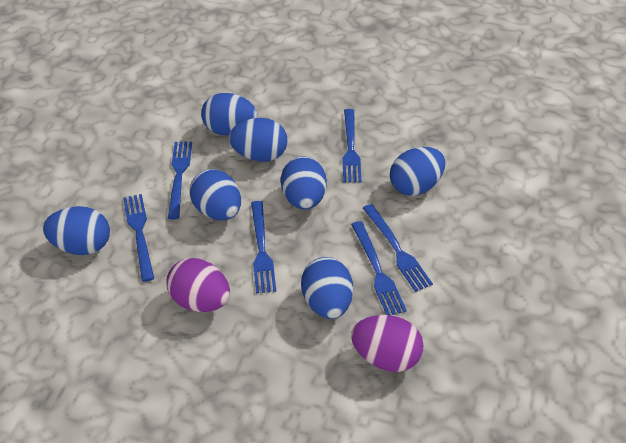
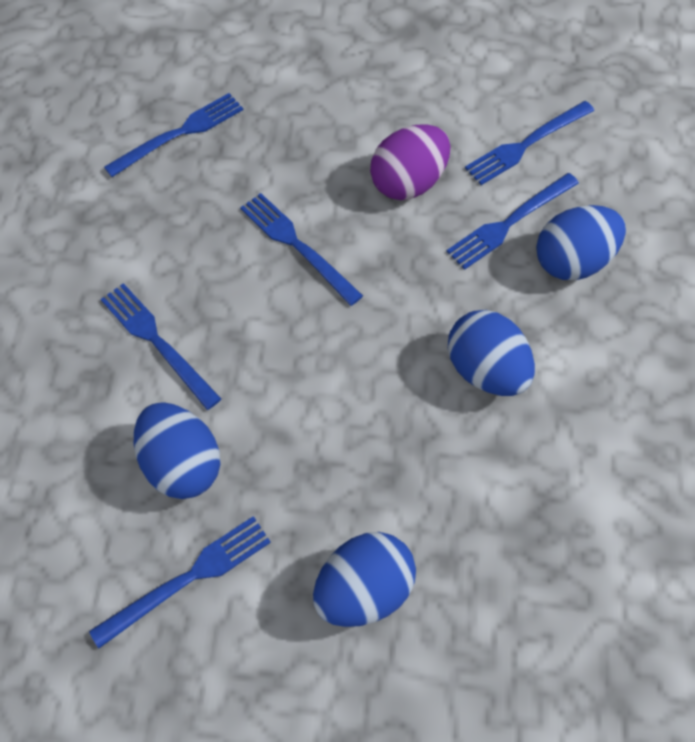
blue egg: 7 -> 4
purple egg: 2 -> 1

